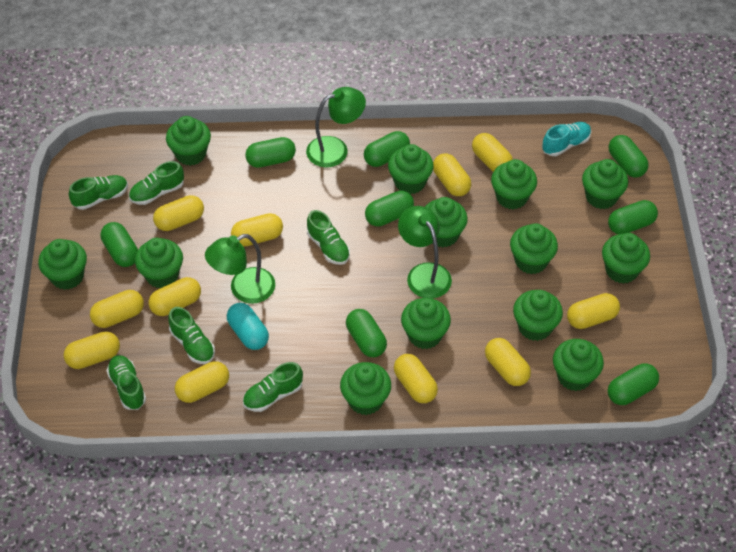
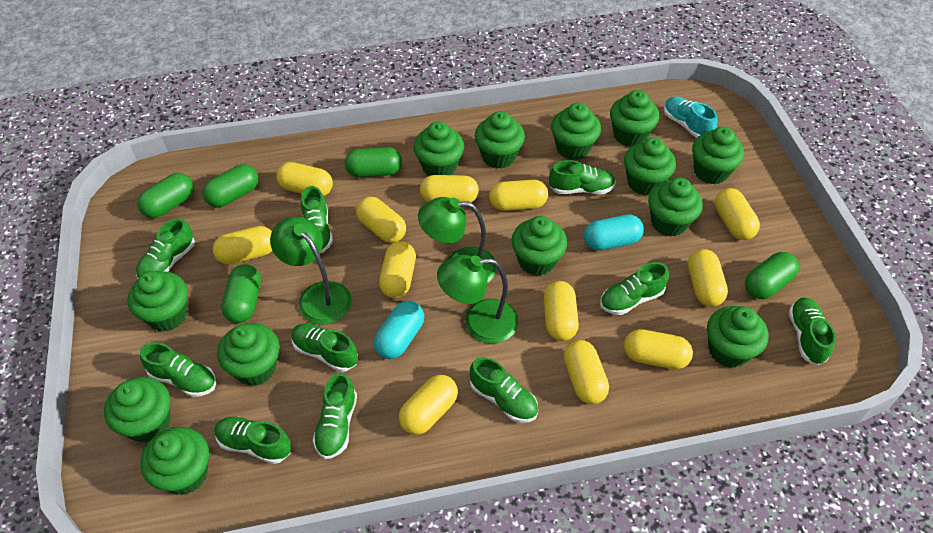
green capsule: 8 -> 5
green shoe: 6 -> 10
turquoise capsule: 1 -> 2
yellow capsule: 11 -> 12

